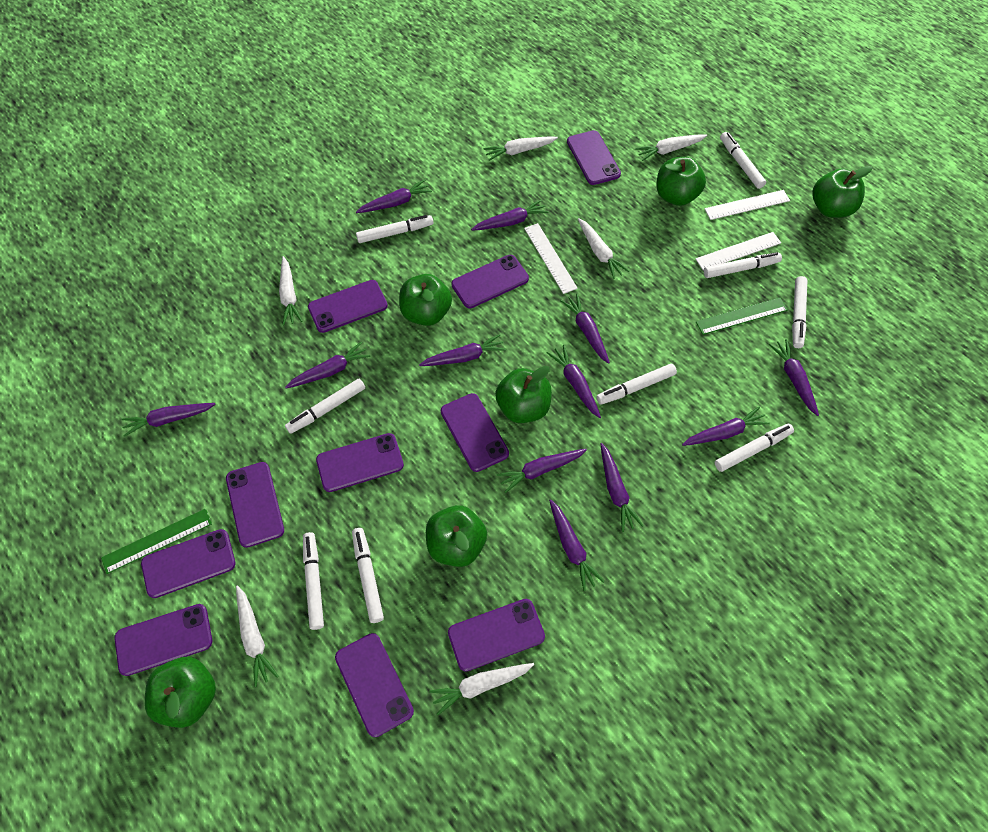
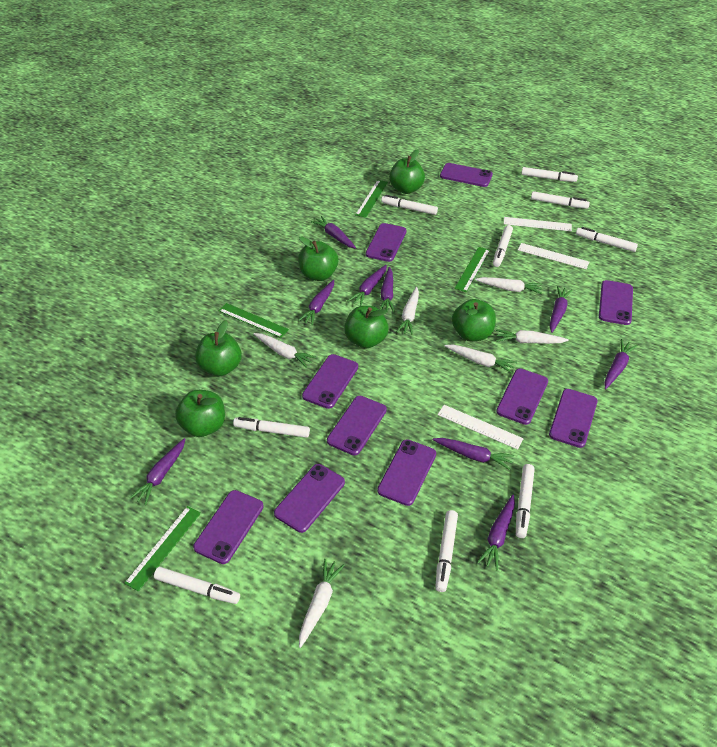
green ruler: 2 -> 4
purple carrot: 12 -> 9

